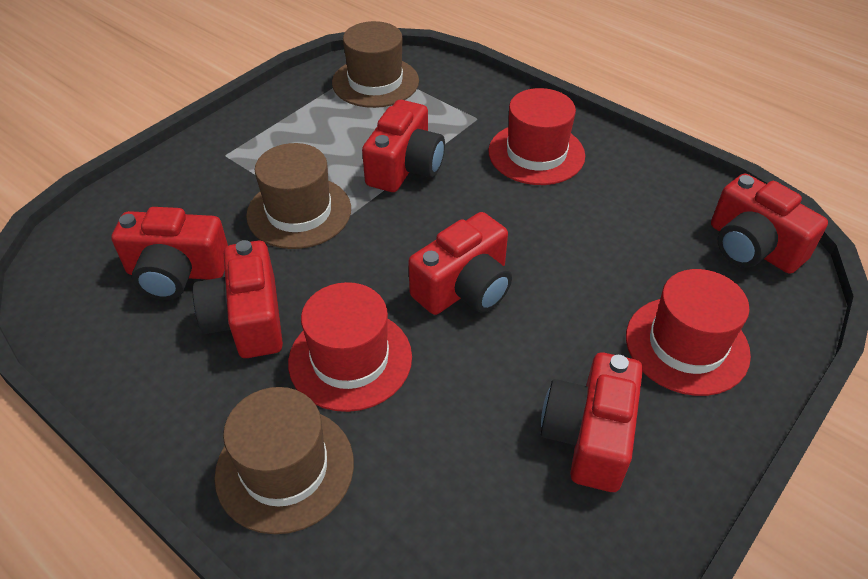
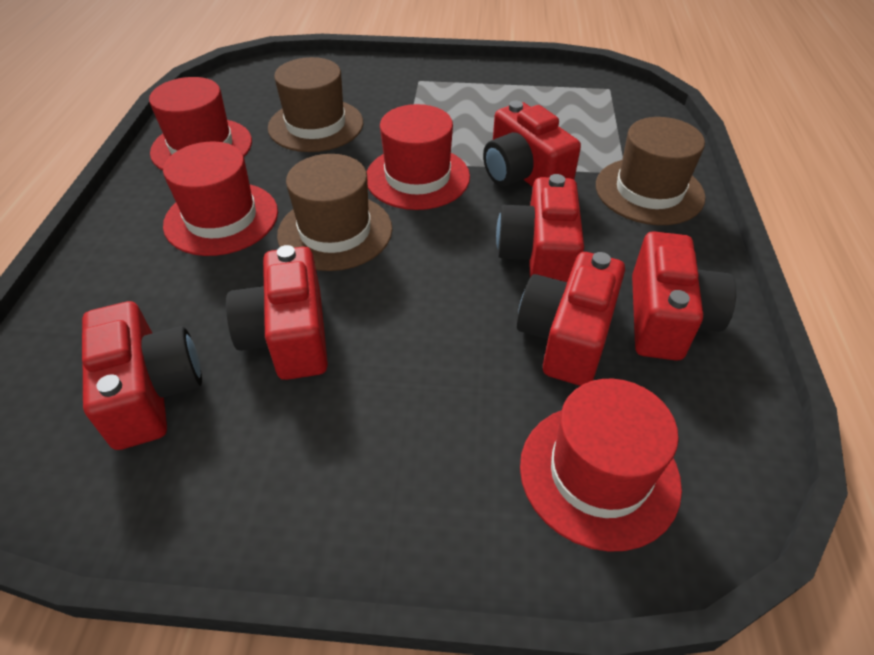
red hat: 3 -> 4

